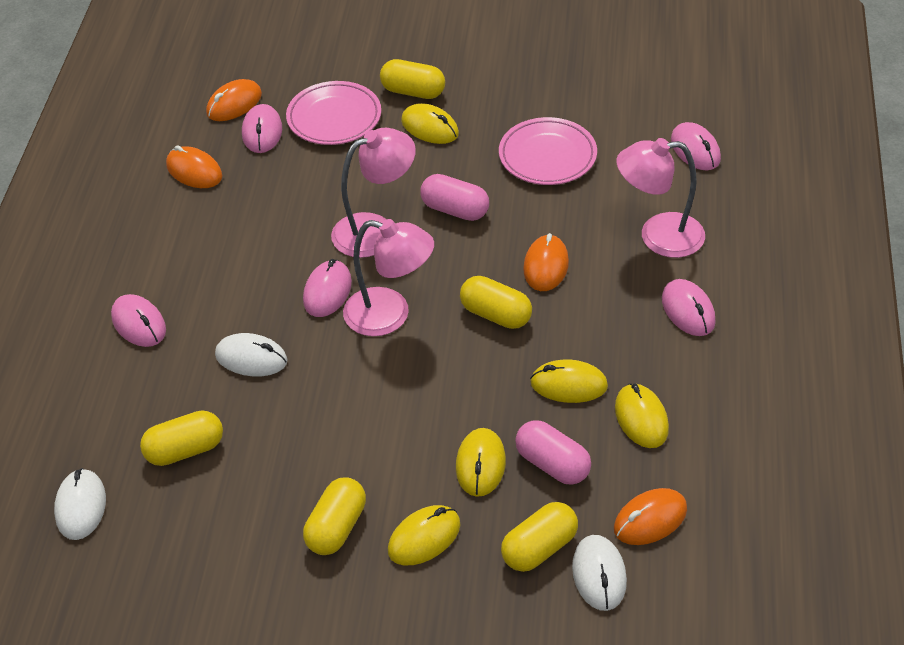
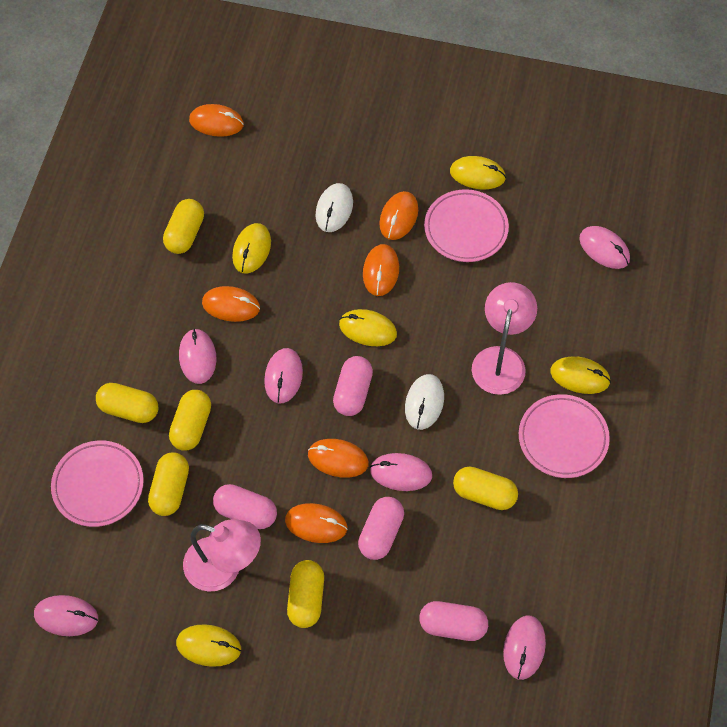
orange mouse: 4 -> 6
pink capsule: 2 -> 4
pink lamp: 3 -> 2
pink mouse: 5 -> 6
pink plate: 2 -> 3
white mouse: 3 -> 2
yellow capsule: 5 -> 6

